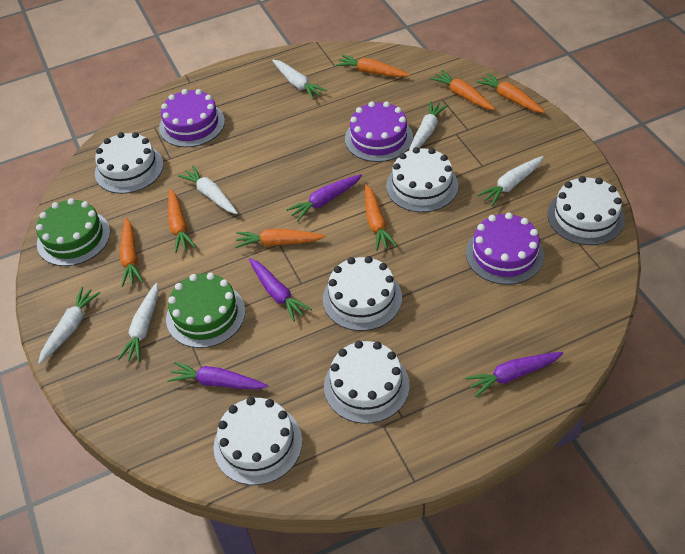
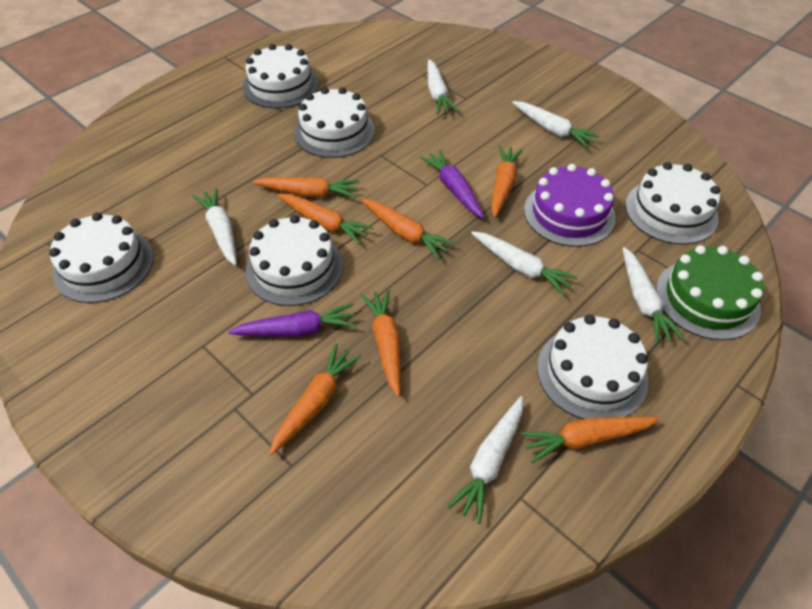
green cake: 2 -> 1
purple cake: 3 -> 1
purple carrot: 4 -> 2

